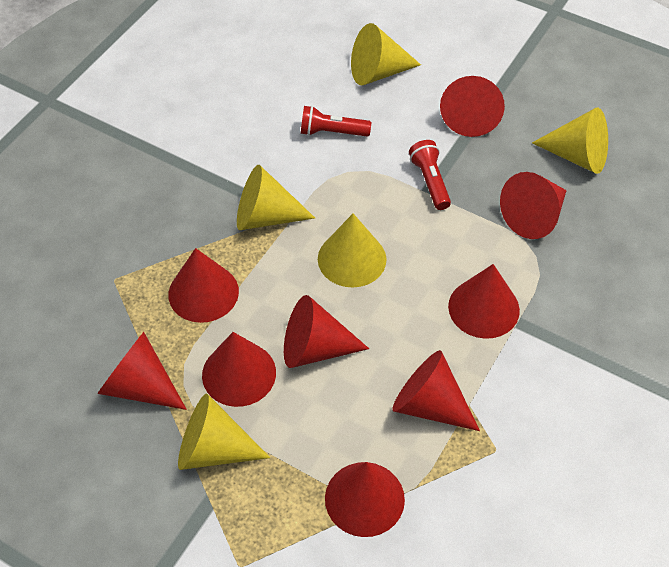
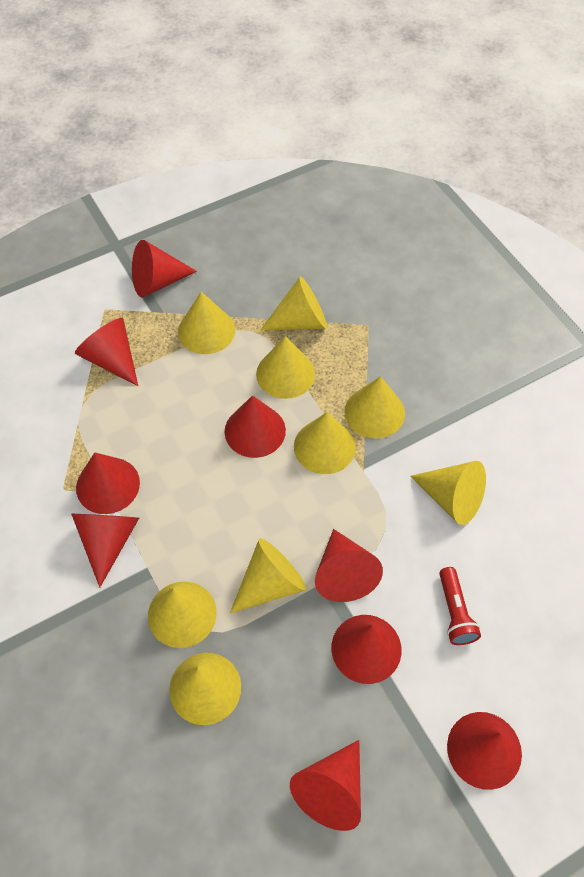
red flashlight: 2 -> 1
yellow cone: 5 -> 9

